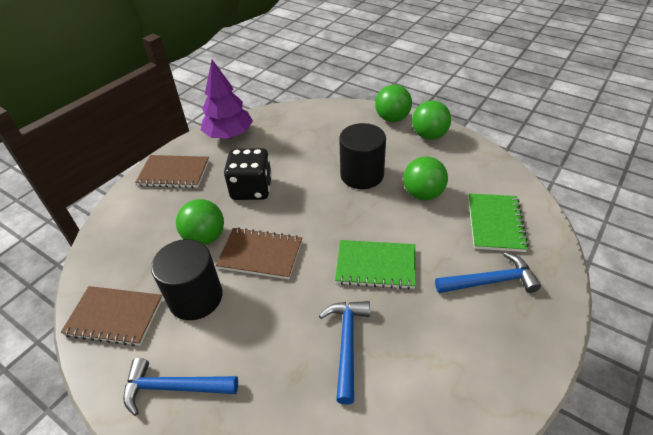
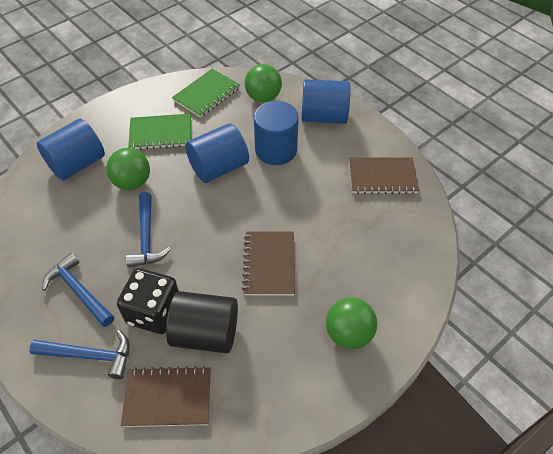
black cylinder: 2 -> 1
blue cylinder: 0 -> 4
green ball: 4 -> 3
purple tree: 1 -> 0

